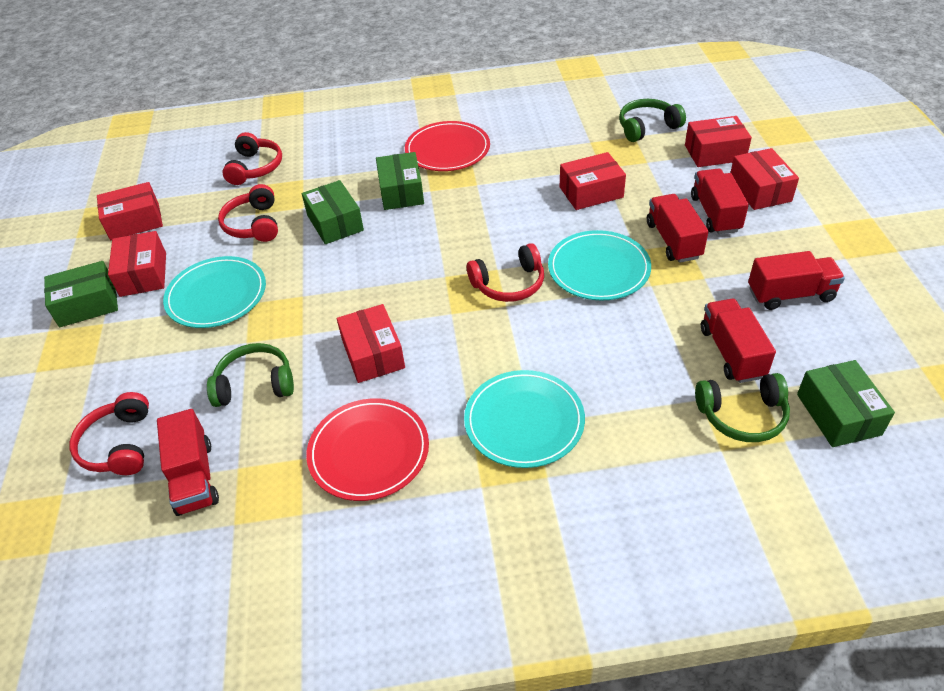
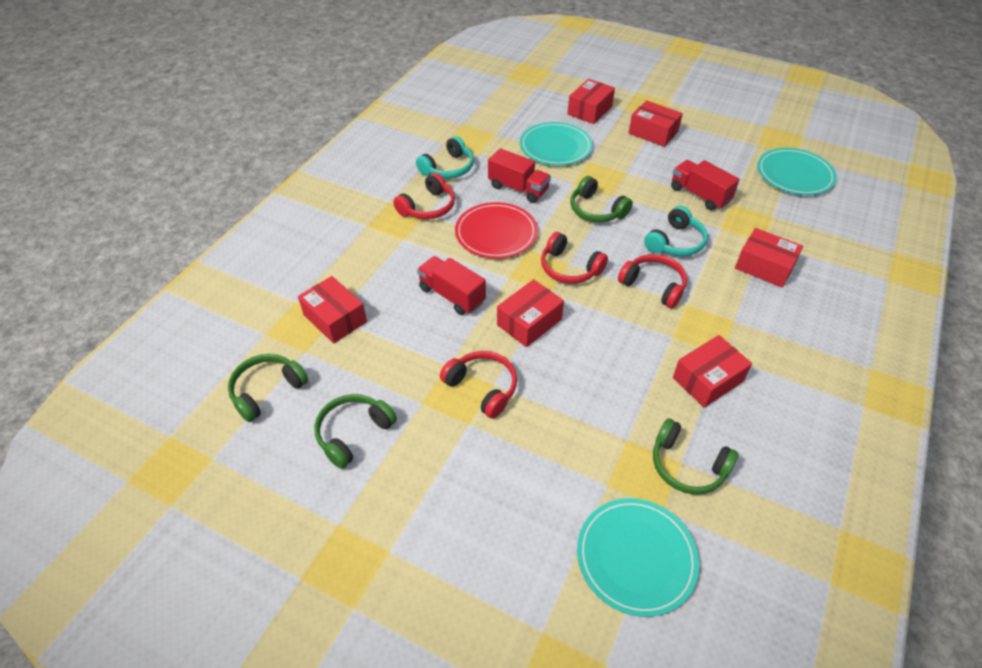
green box: 4 -> 0
green headphones: 3 -> 4
red plate: 2 -> 1
red truck: 5 -> 3
turquoise headphones: 0 -> 2

